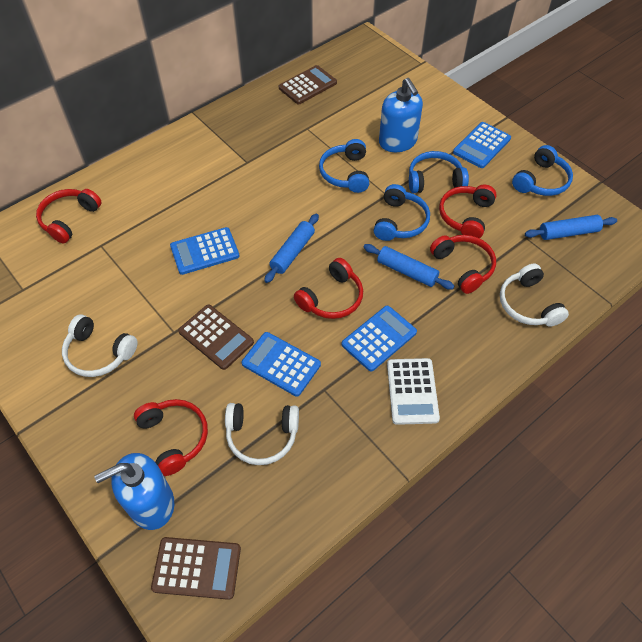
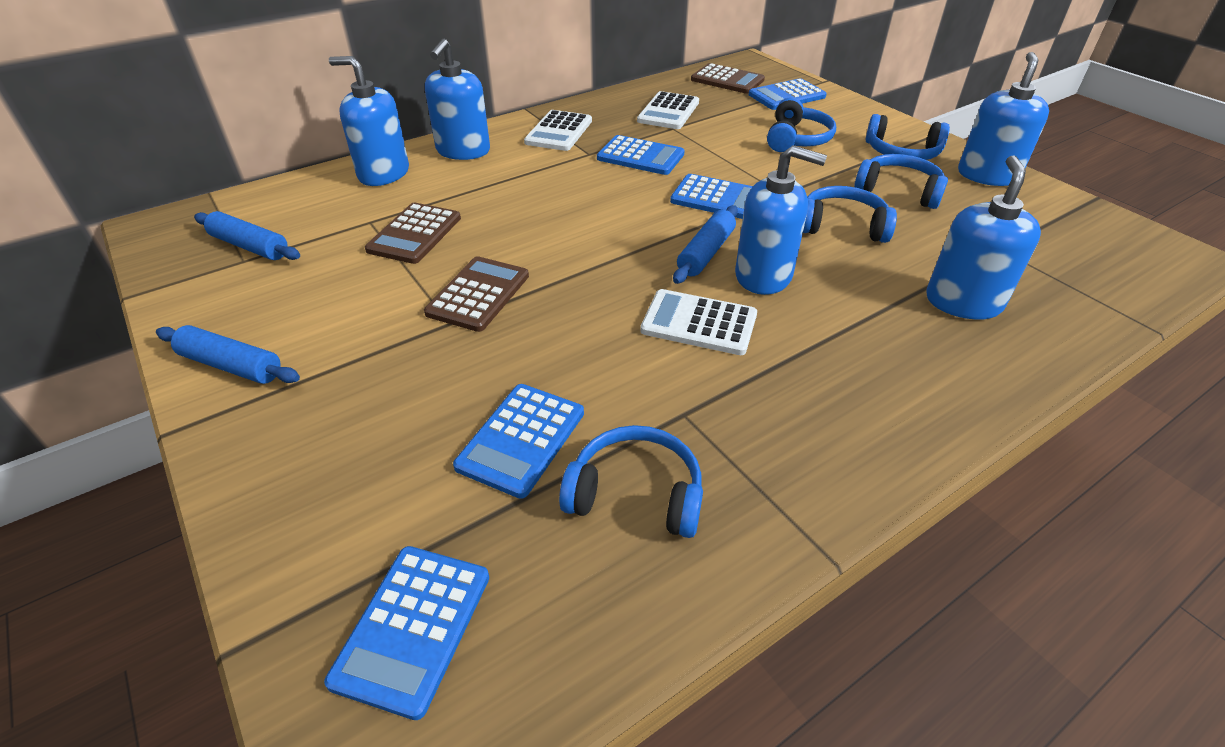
blue calculator: 4 -> 5
blue headphones: 4 -> 5
blue soap dispenser: 2 -> 5
red headphones: 5 -> 0
white calculator: 1 -> 3
white headphones: 3 -> 0

